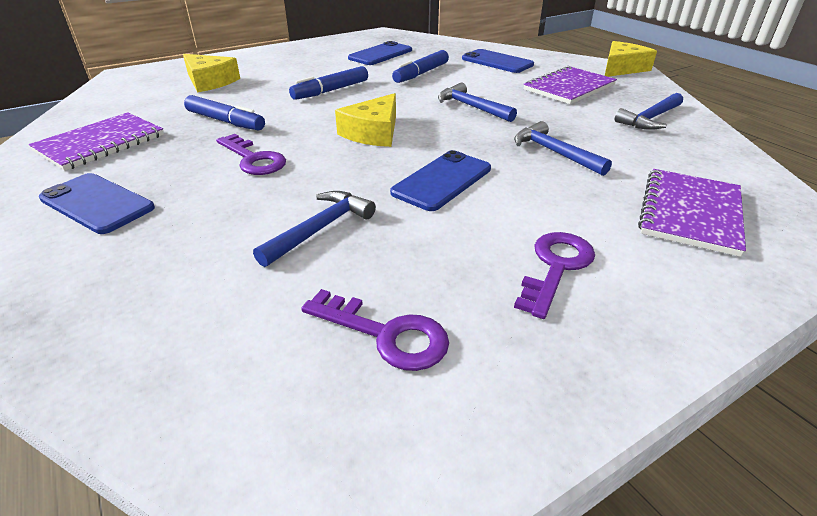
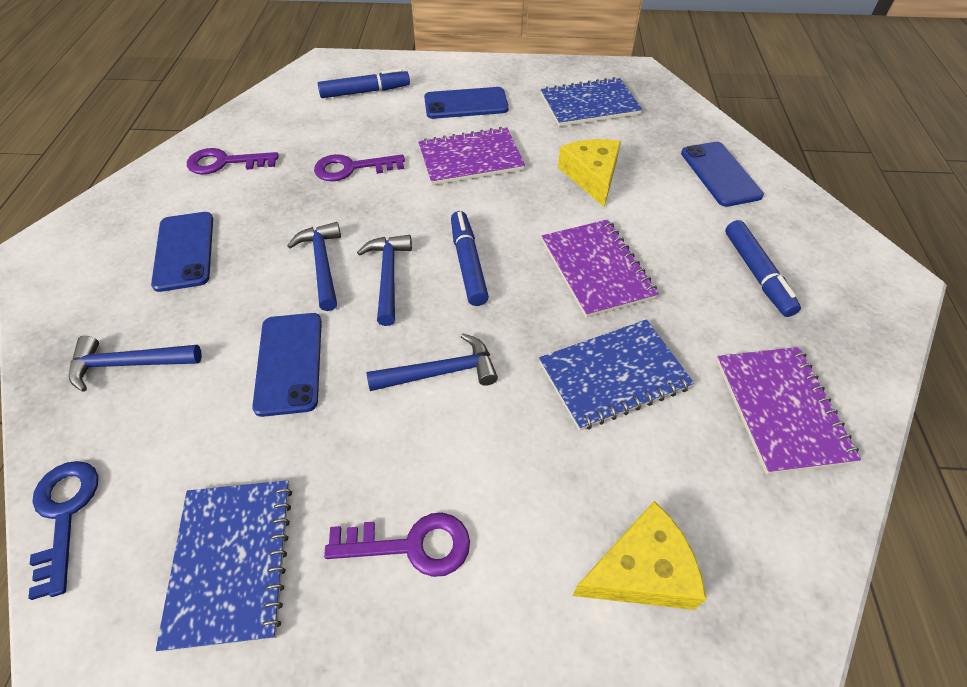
blue key: 0 -> 1
blue notebook: 0 -> 3
yellow cheese: 3 -> 2

